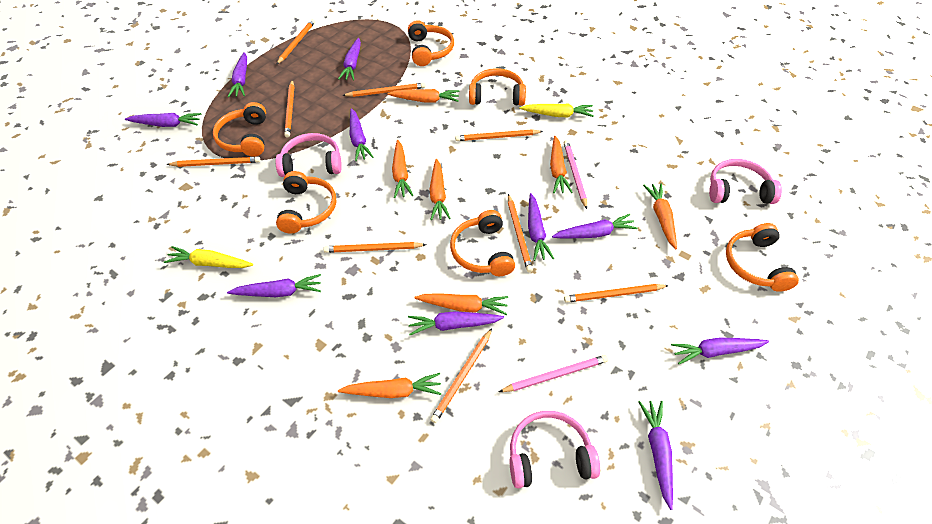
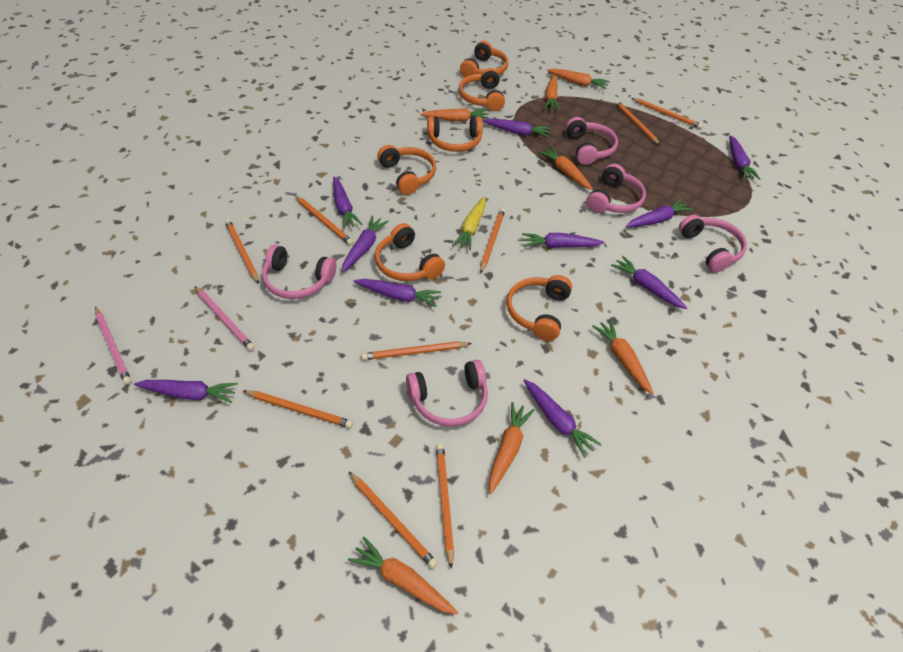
pink headphones: 3 -> 5
yellow carrot: 2 -> 1

